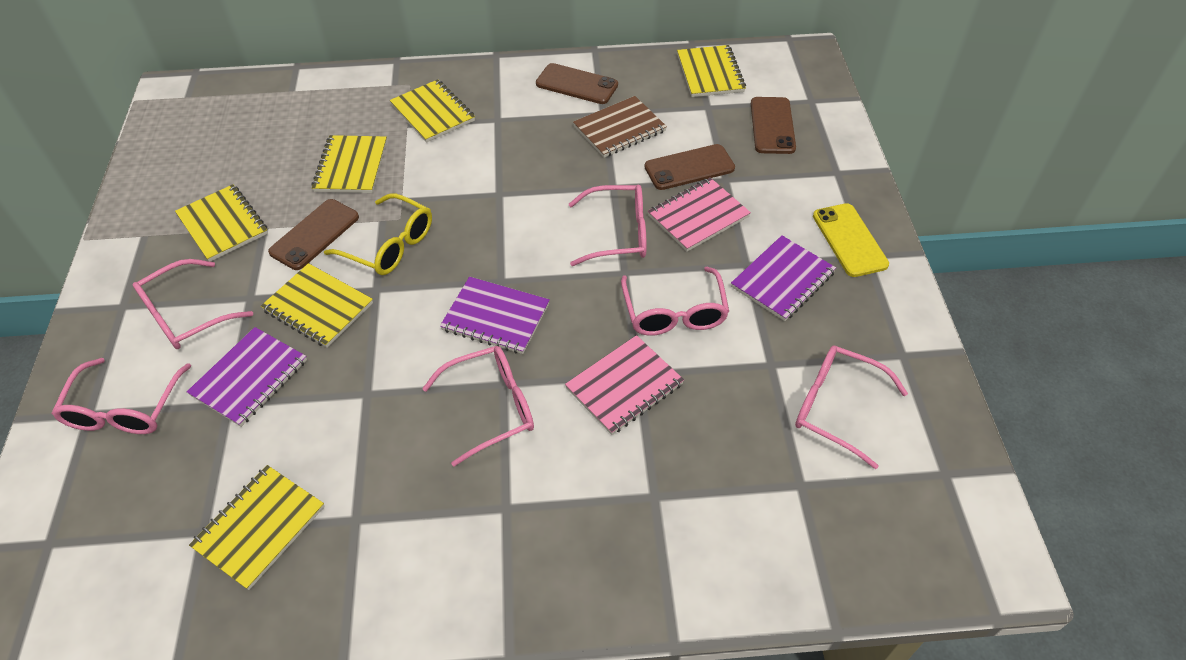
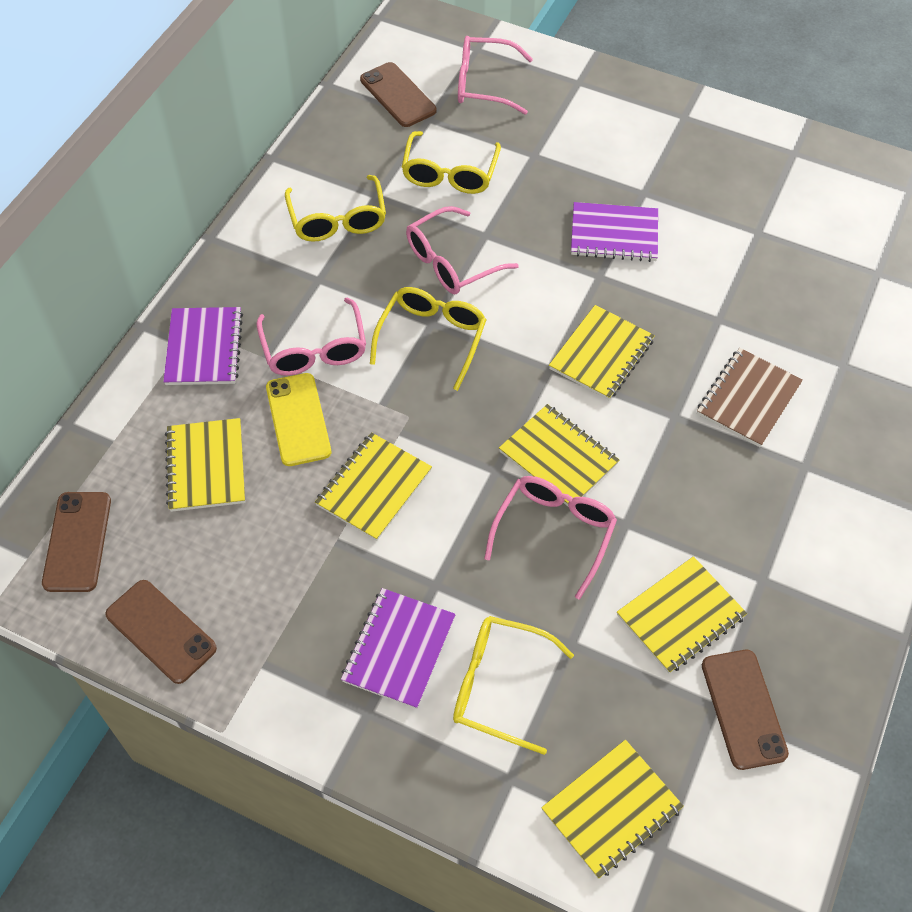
pink glasses: 6 -> 4
pink notebook: 2 -> 0
yellow glasses: 1 -> 4

